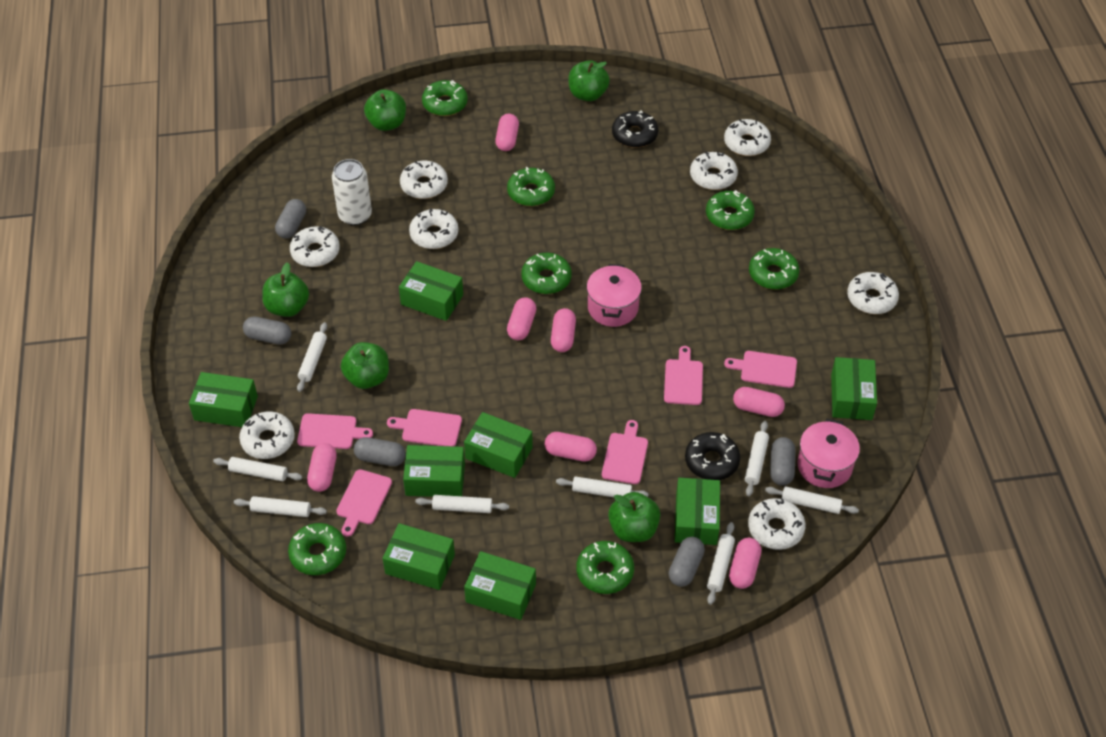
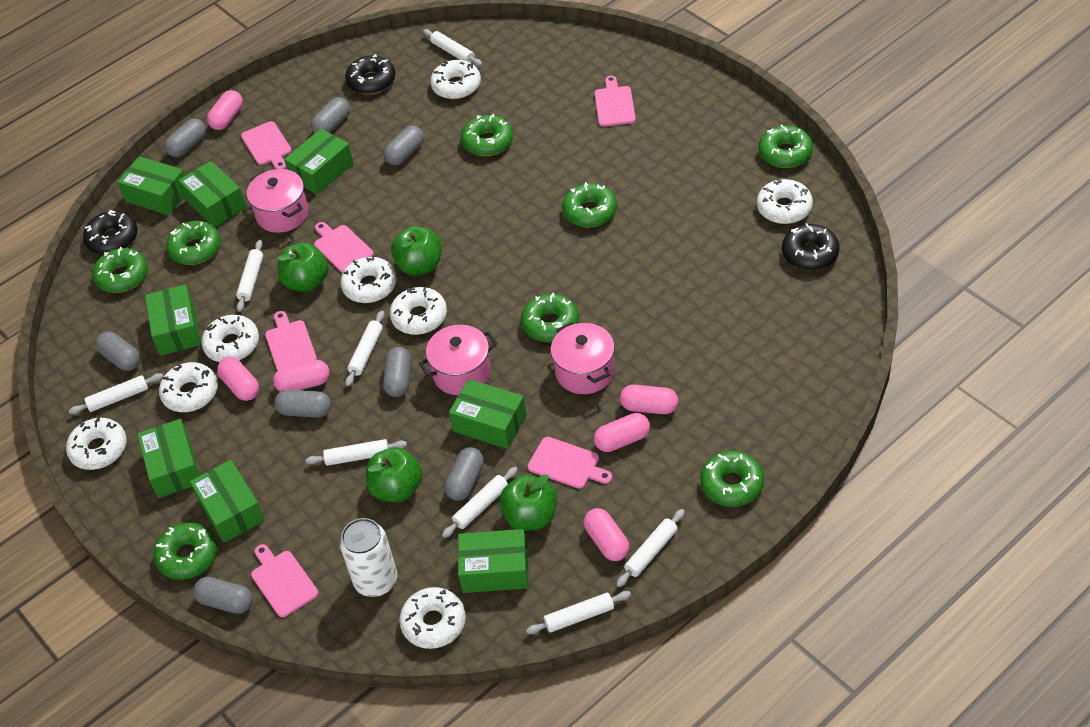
black donut: 2 -> 3
green apple: 5 -> 4
green donut: 7 -> 8
grey capsule: 5 -> 8
pink capsule: 7 -> 6
pink pot: 2 -> 3

